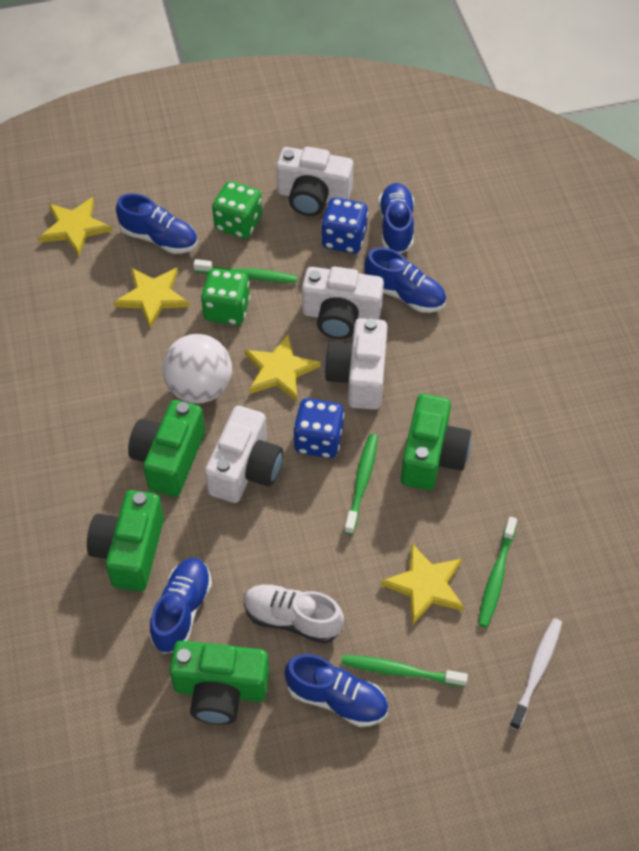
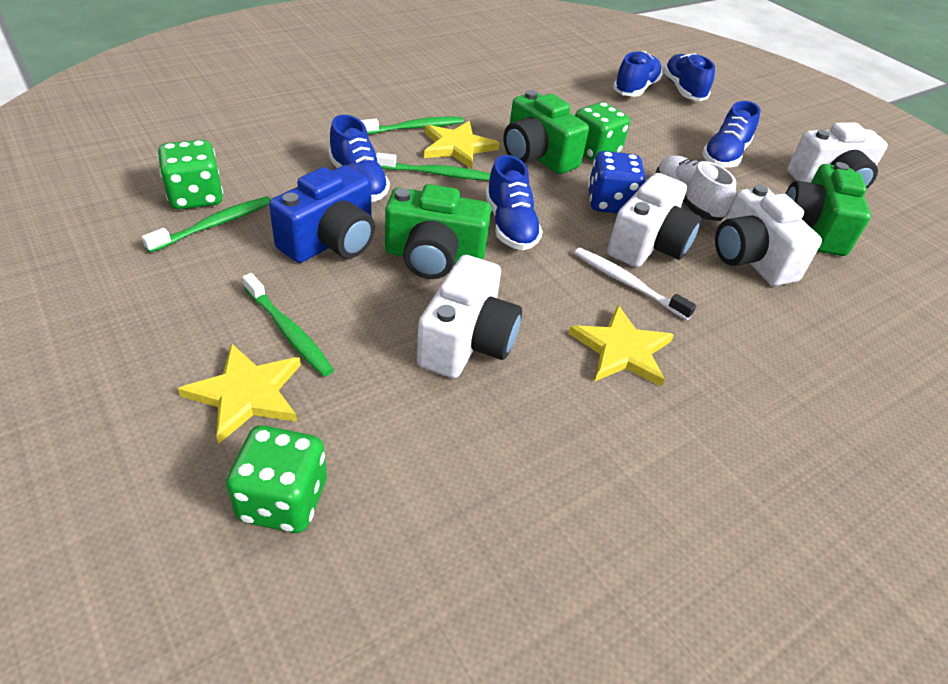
blue camera: 0 -> 1
blue dice: 2 -> 1
green camera: 4 -> 3
green dice: 2 -> 3
white ball: 1 -> 0
yellow star: 4 -> 3

